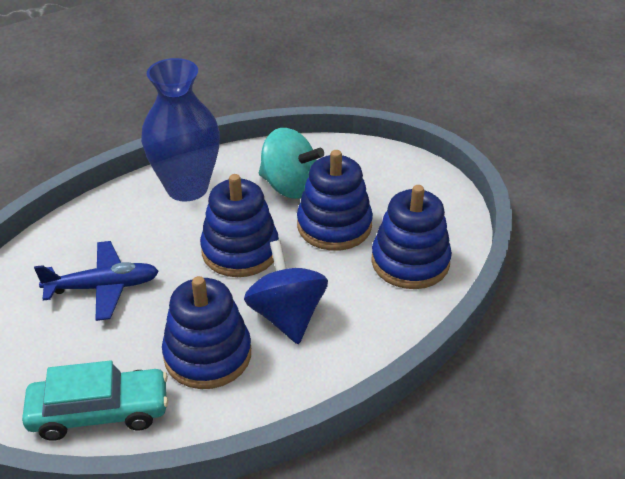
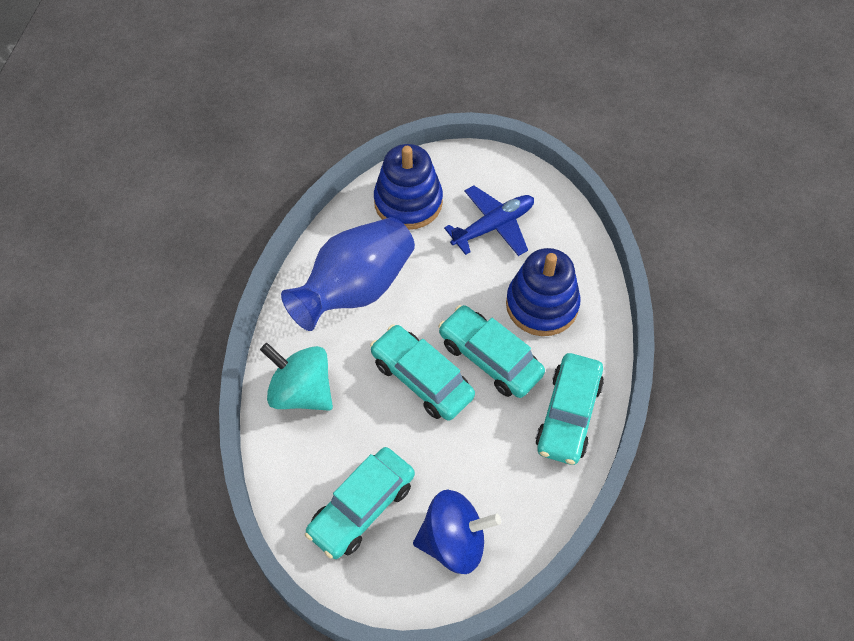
blue stacking toy: 4 -> 2
turquoise car: 1 -> 4

